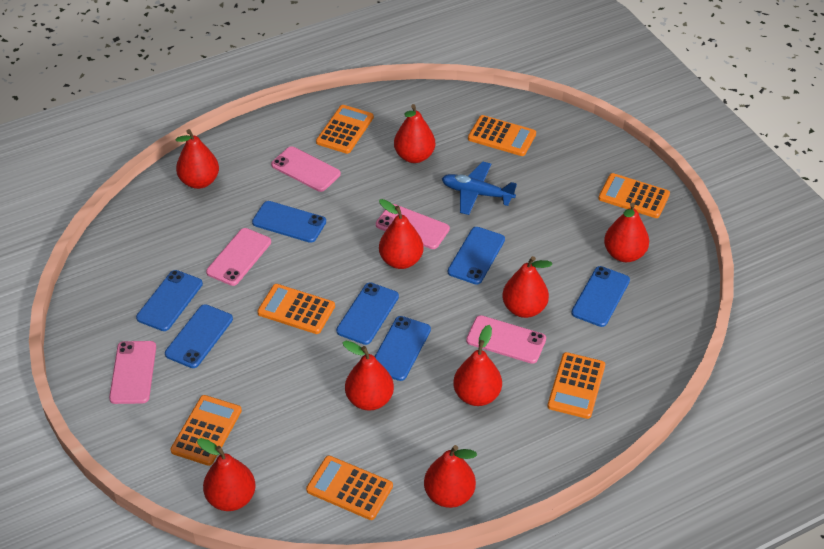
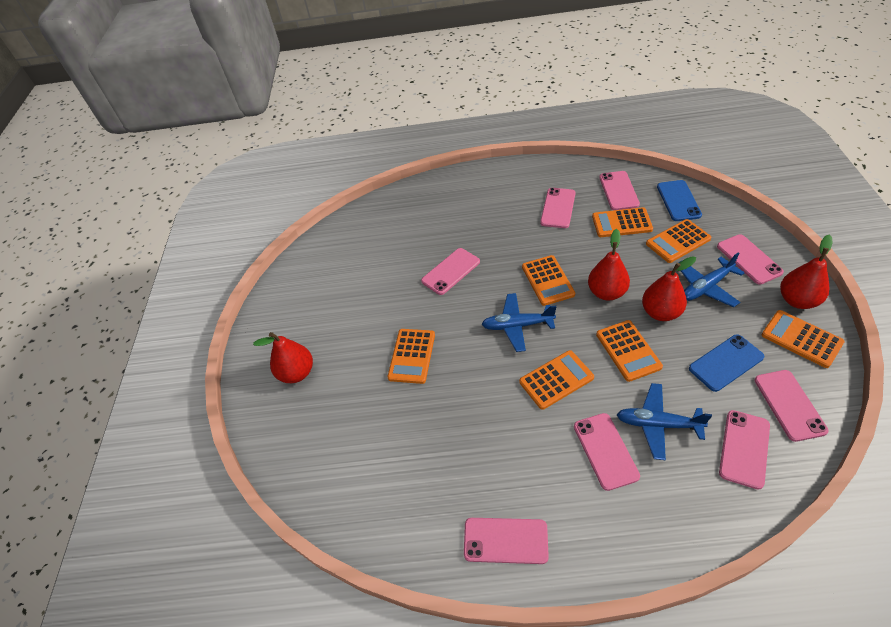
blue phone: 7 -> 2
blue plane: 1 -> 3
pink phone: 5 -> 8
red pear: 9 -> 4

